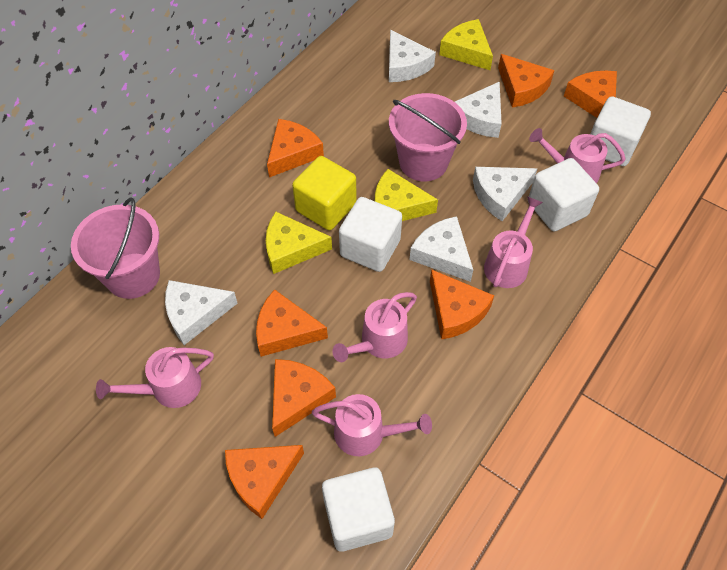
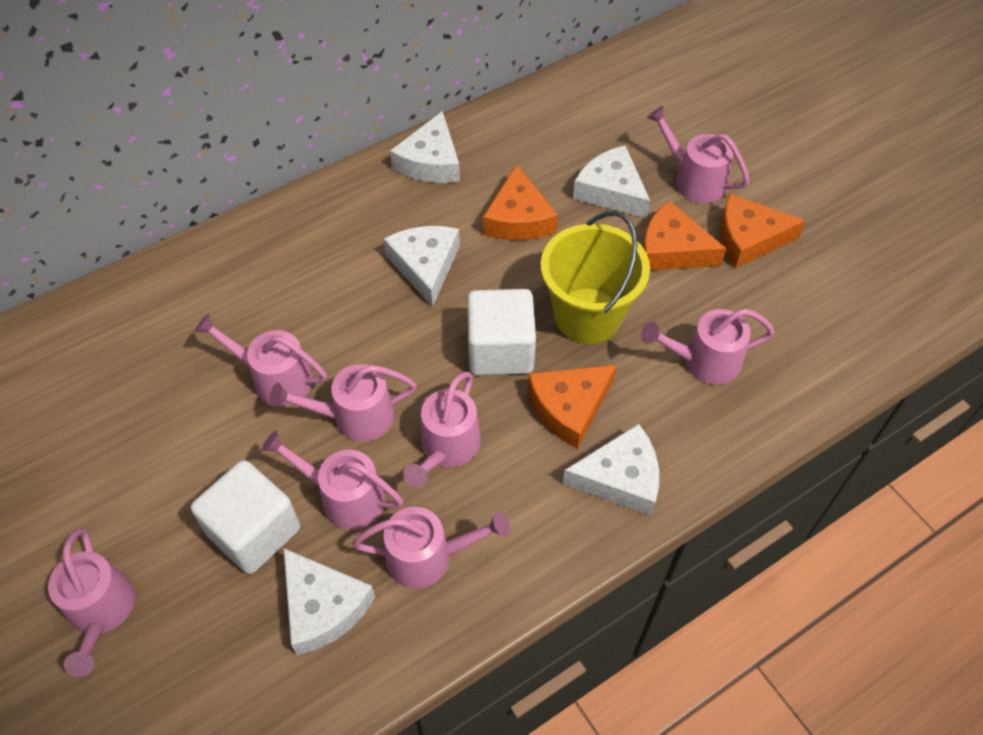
orange cheese: 7 -> 4
pink bucket: 2 -> 0
pink watering can: 5 -> 8
white cube: 4 -> 2
yellow bucket: 0 -> 1
yellow cheese: 3 -> 0
yellow cube: 1 -> 0

